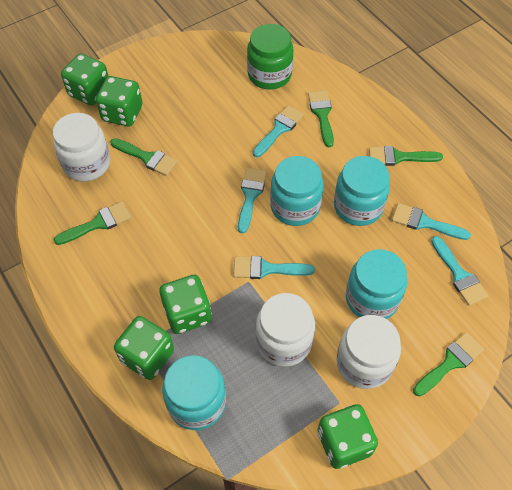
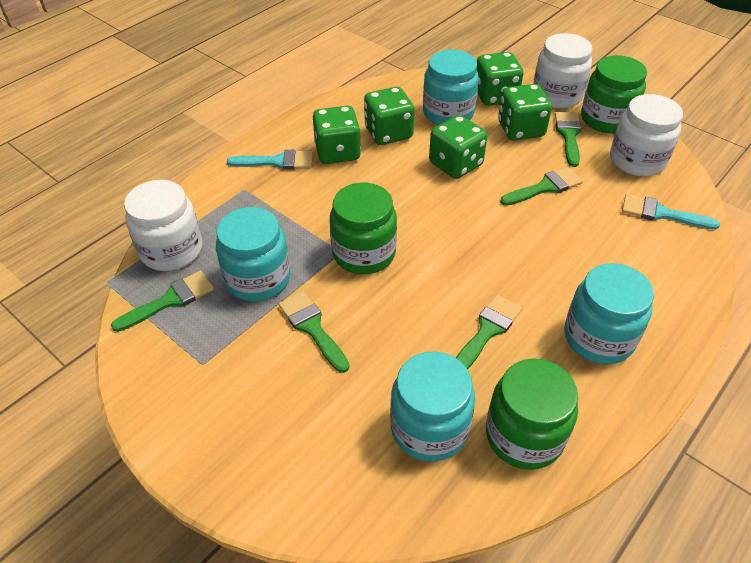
green jar: 1 -> 3
turquoise brush: 5 -> 2

